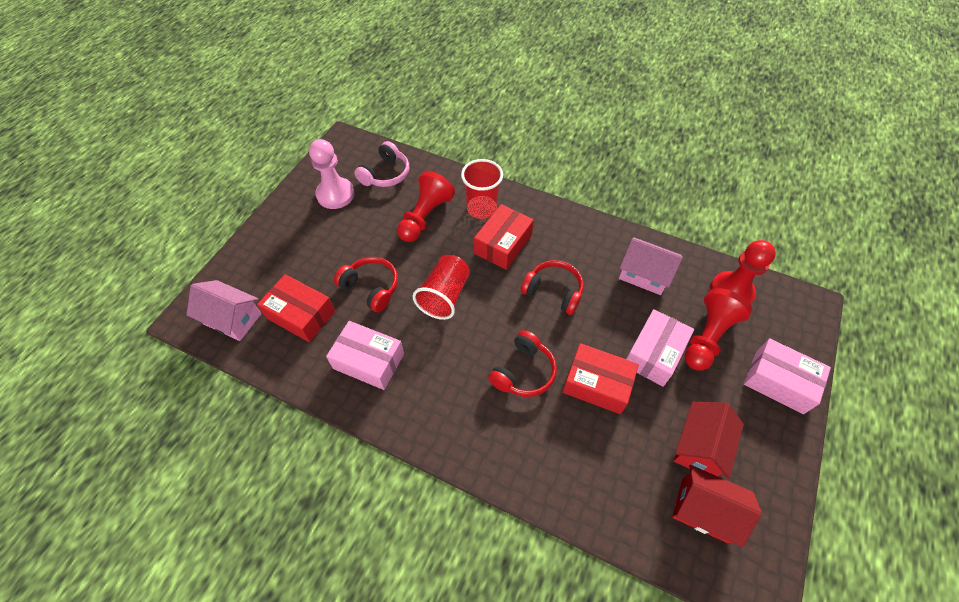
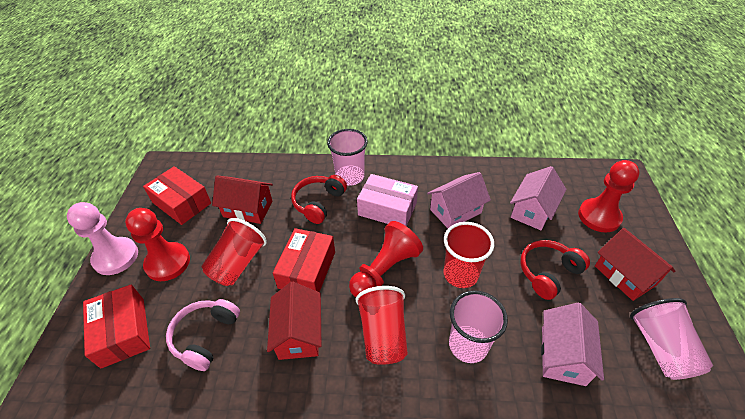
pink box: 3 -> 1
pink cup: 0 -> 3
pink house: 2 -> 3
red cup: 2 -> 3
red headphones: 3 -> 2
red house: 2 -> 3

